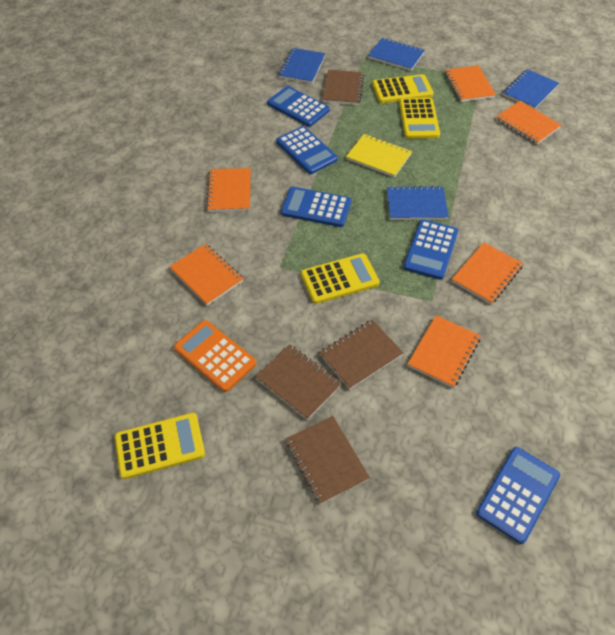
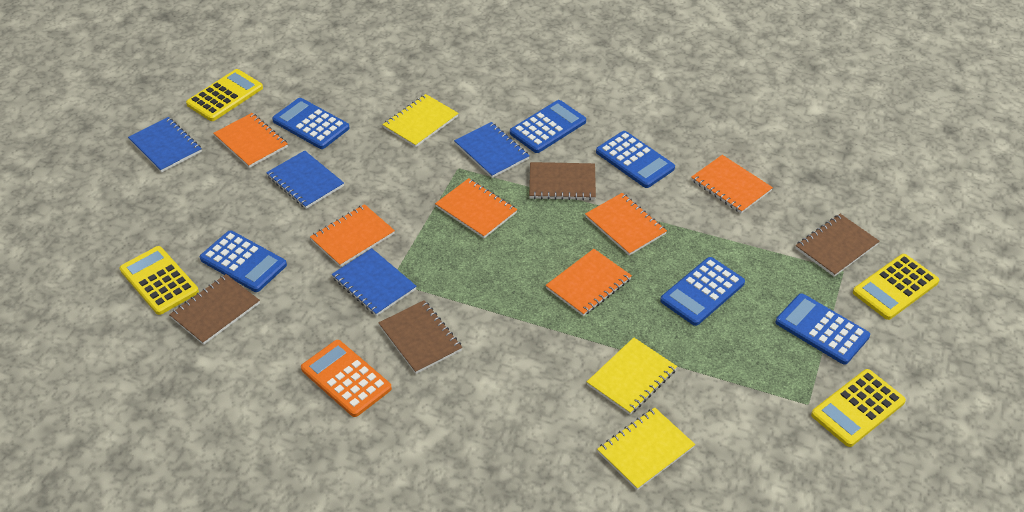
blue calculator: 5 -> 6
yellow notebook: 1 -> 3

